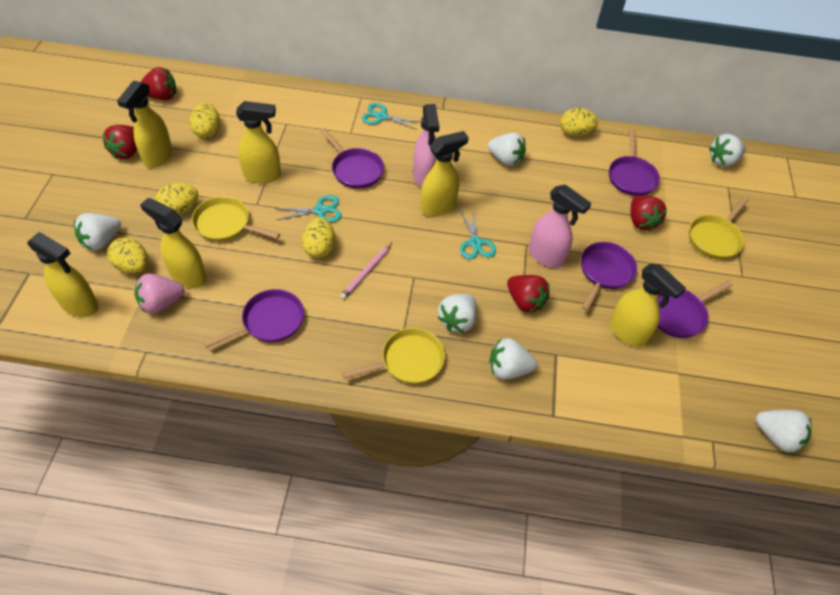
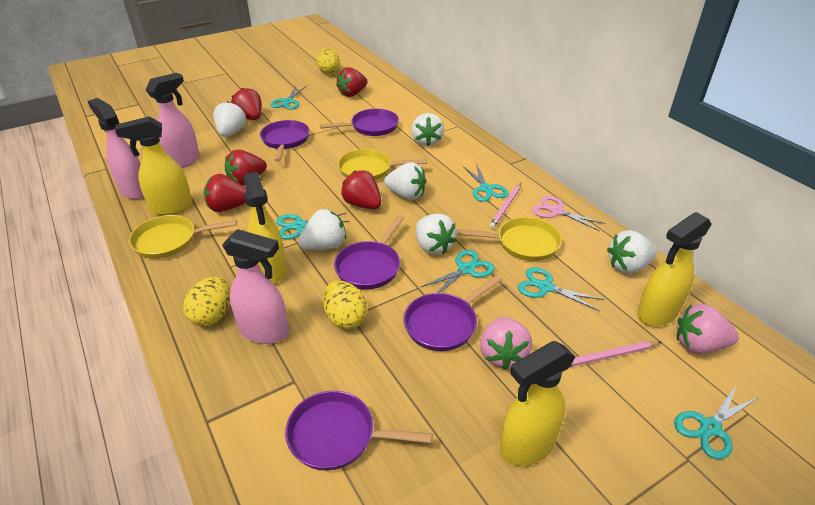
pink pencil: 1 -> 2
pink scissors: 0 -> 1
pink spray bottle: 2 -> 3
pink strawberry: 1 -> 2
red strawberry: 4 -> 5
turquoise scissors: 3 -> 6
yellow egg: 5 -> 3
yellow spray bottle: 6 -> 4

